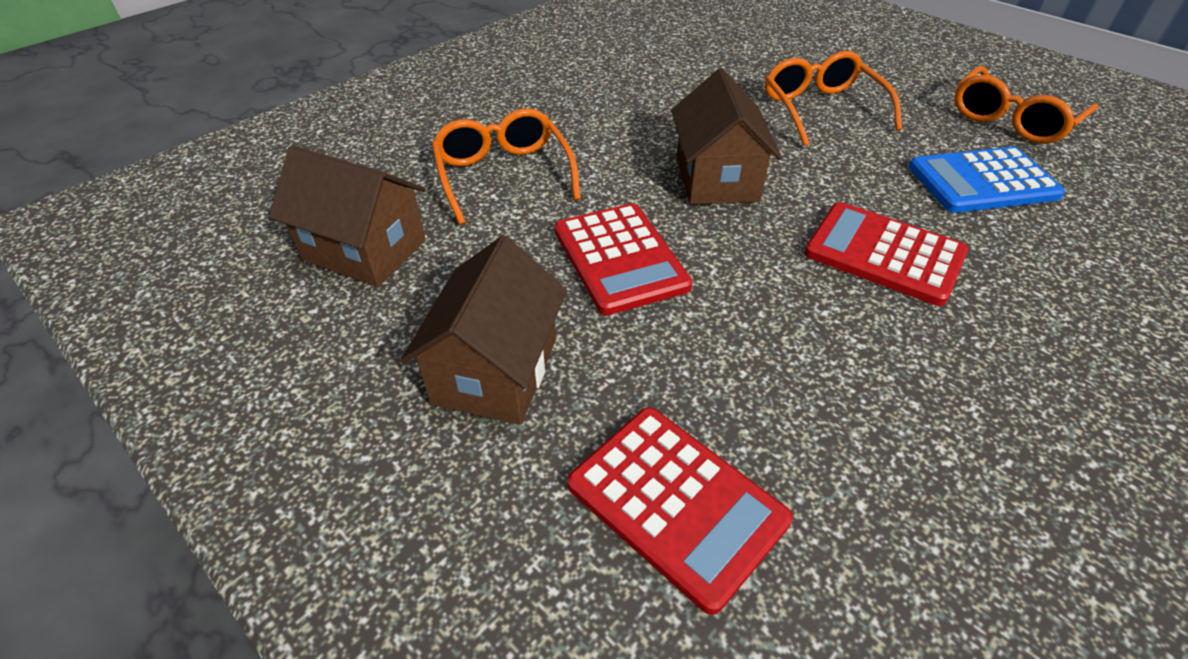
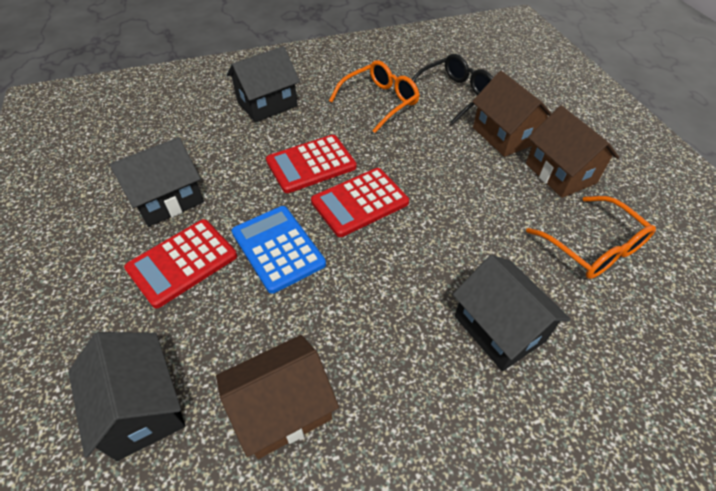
black glasses: 0 -> 1
black house: 0 -> 4
orange glasses: 3 -> 2

